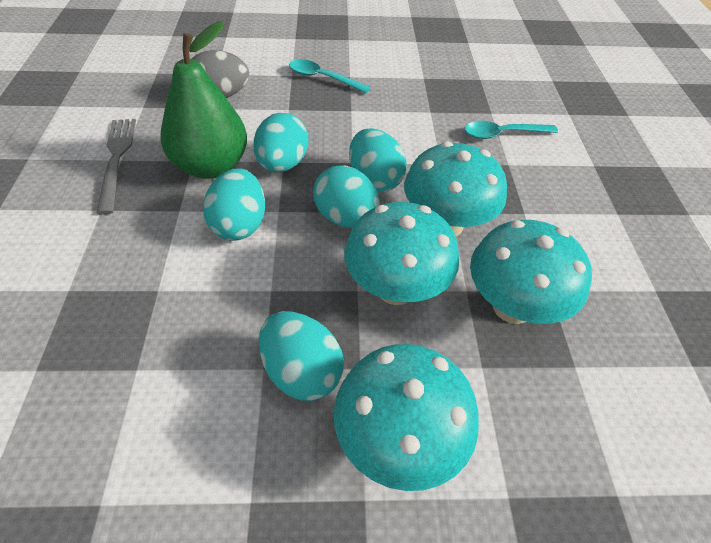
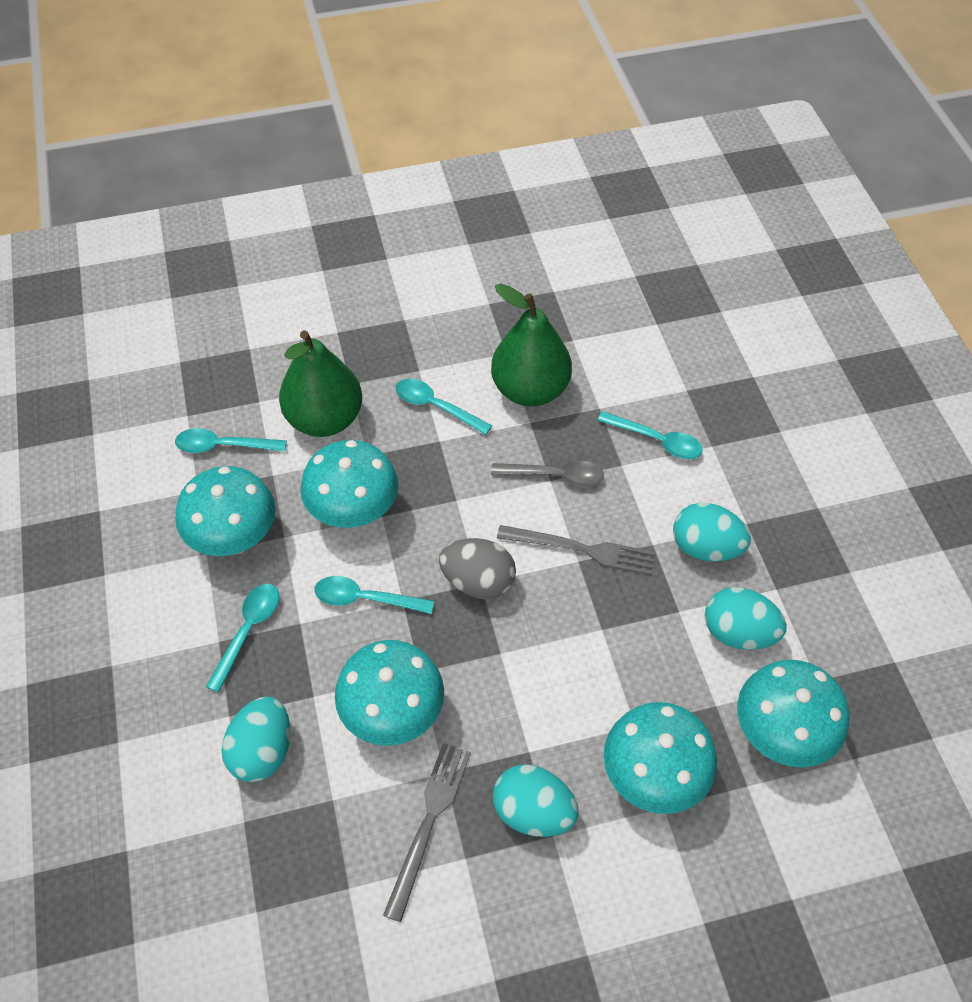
green pear: 1 -> 2
grey fork: 1 -> 2
grey spoon: 0 -> 1
turquoise egg: 5 -> 4
turquoise mushroom: 4 -> 5
turquoise spoon: 2 -> 5

